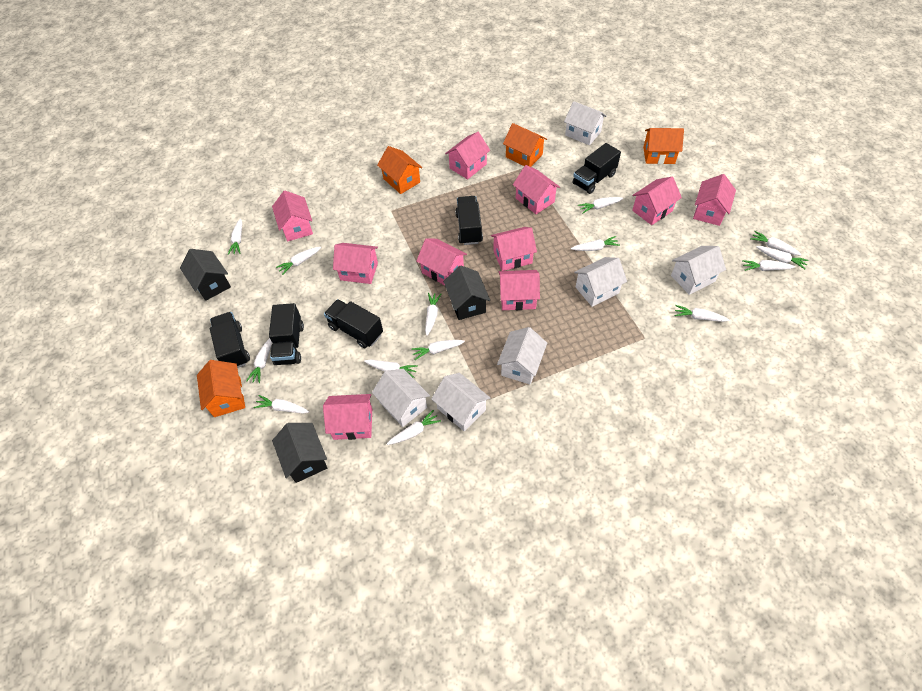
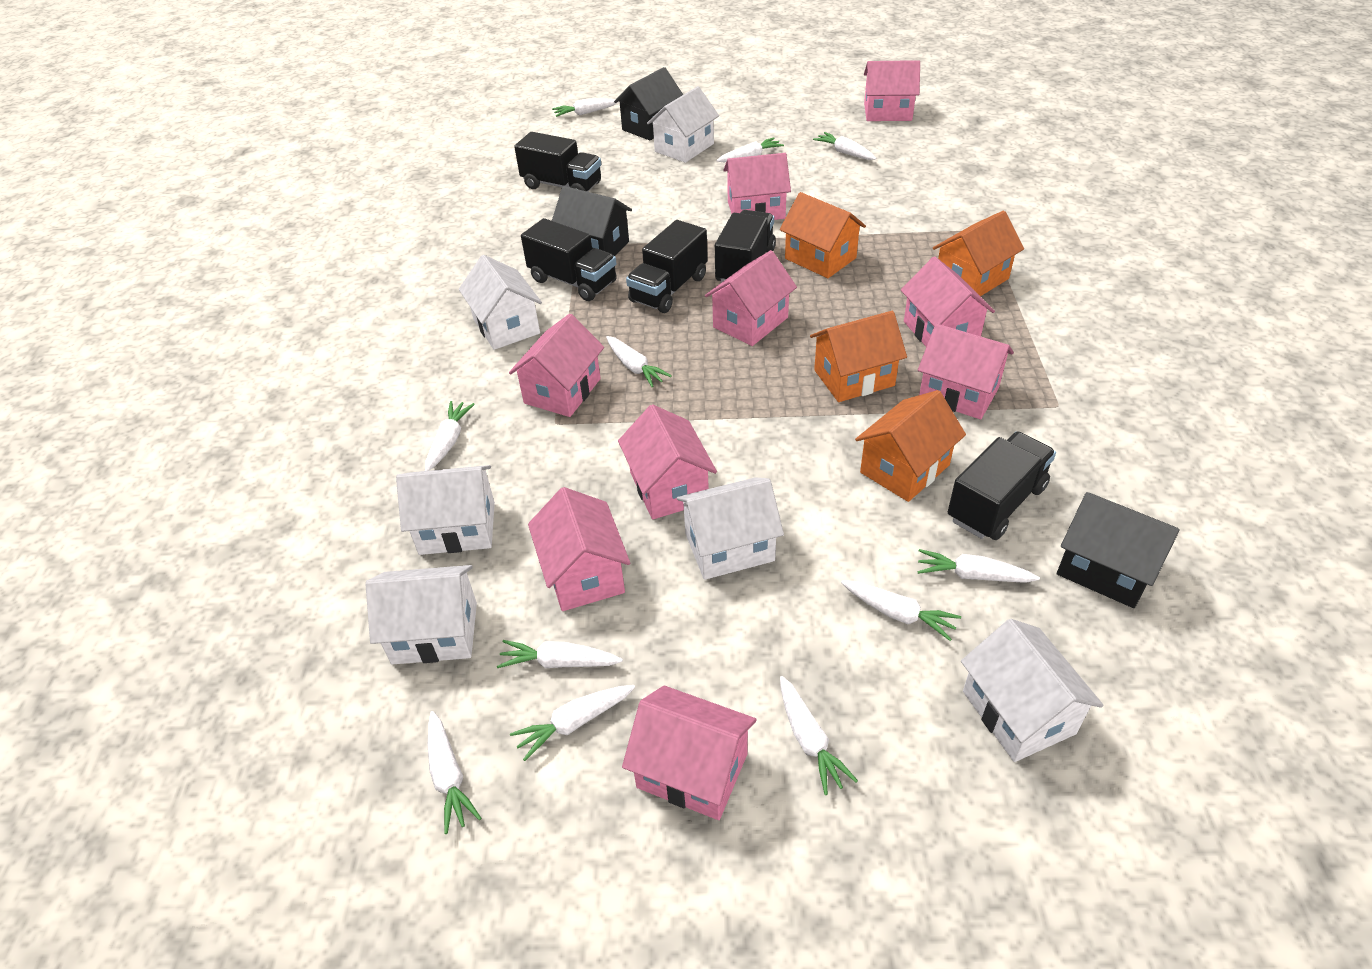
pink house: 10 -> 9
white carrot: 14 -> 11

